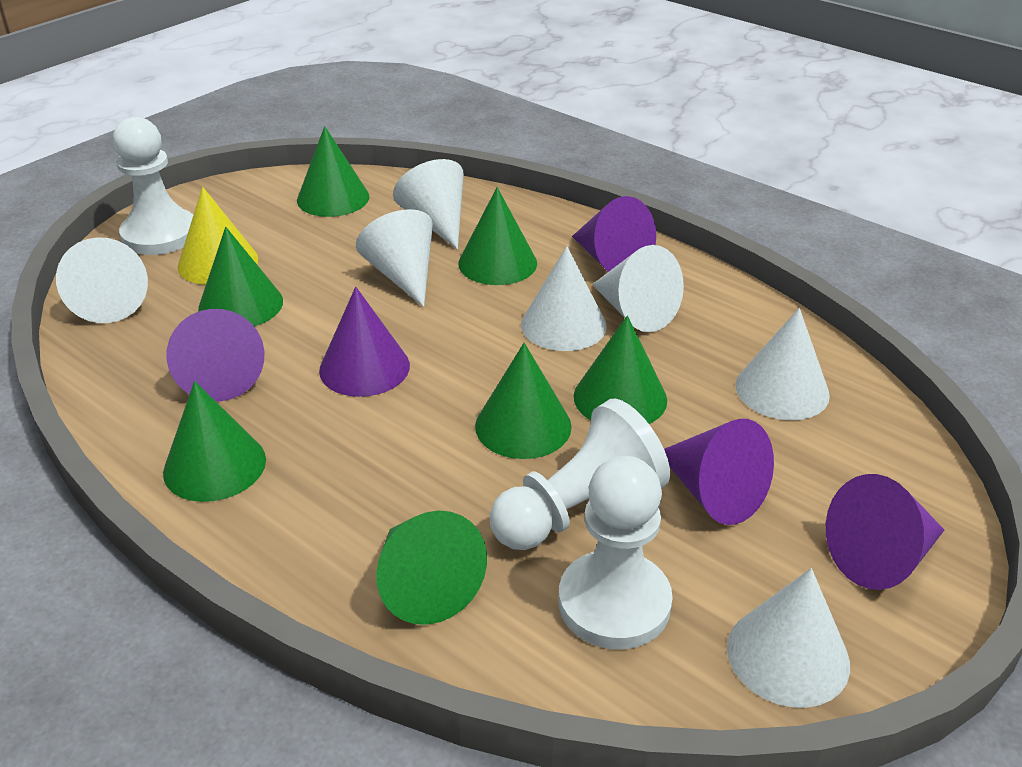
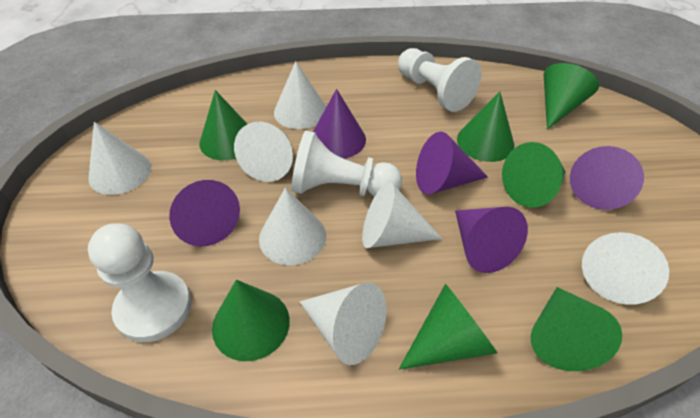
yellow cone: 1 -> 0

